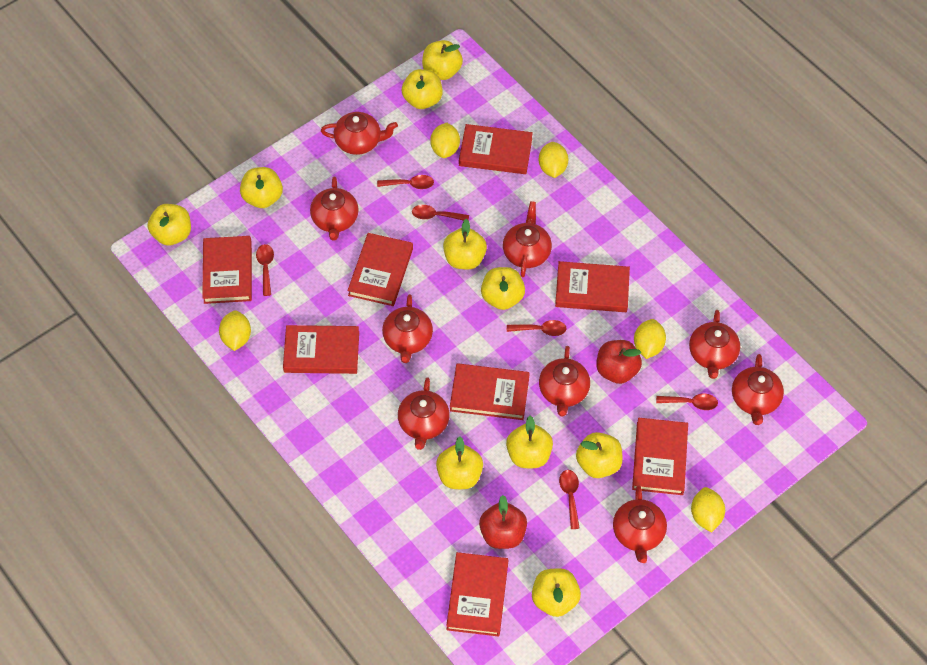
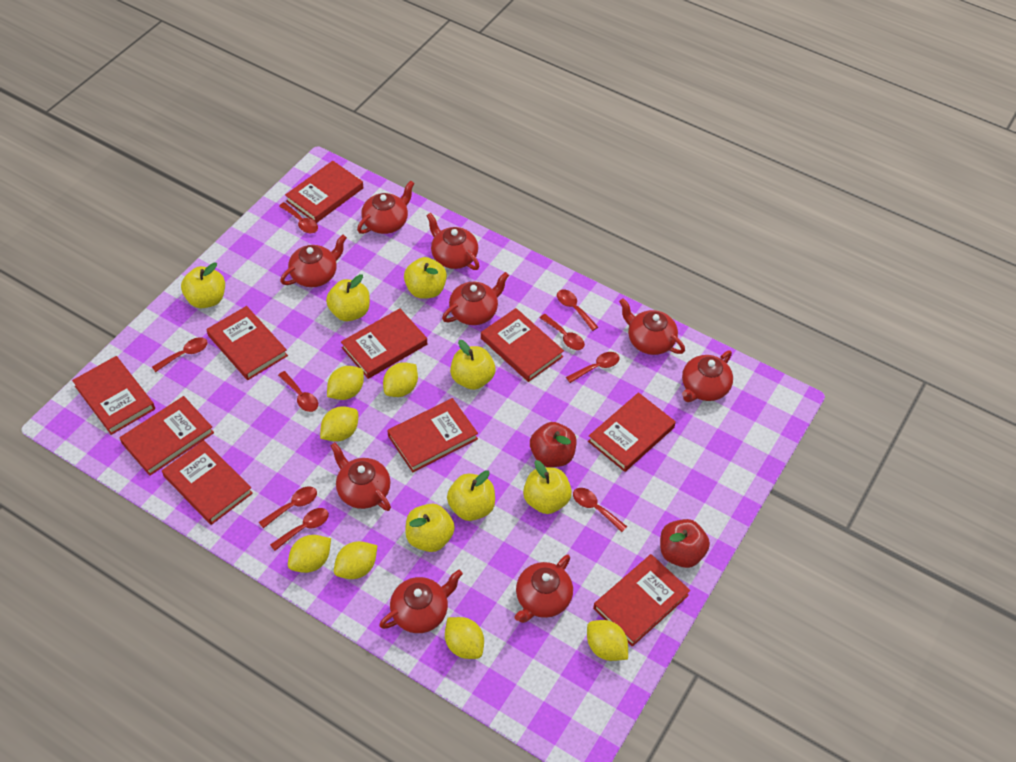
red book: 8 -> 10
red spoon: 6 -> 9
yellow apple: 10 -> 7
yellow lemon: 5 -> 7

